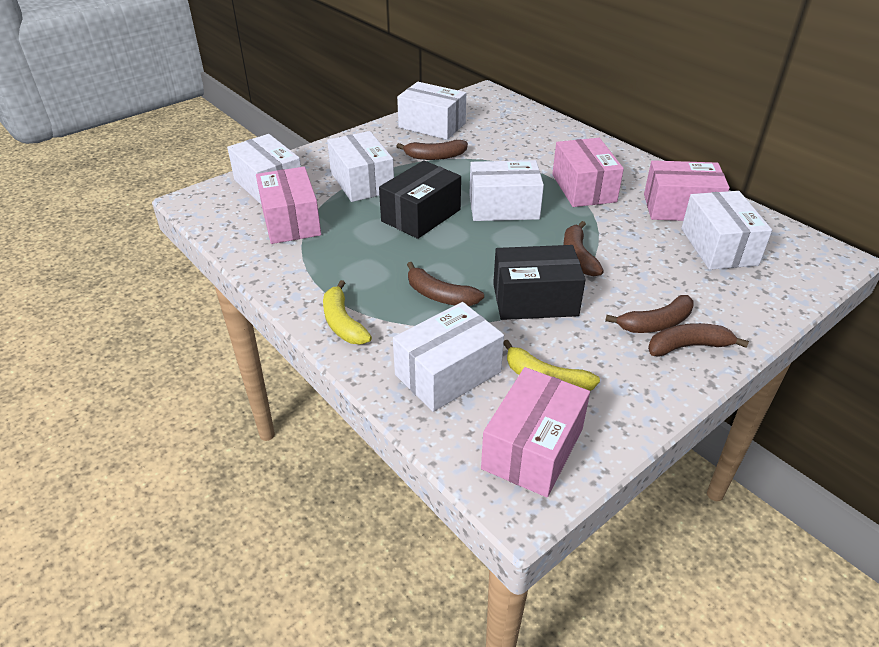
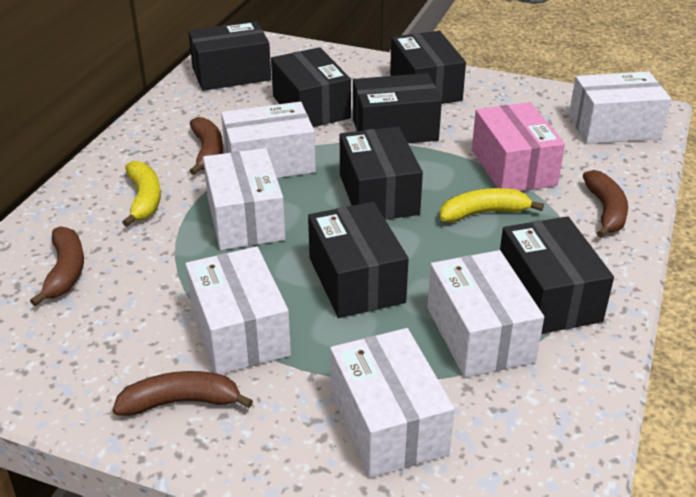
black box: 2 -> 7
brown banana: 5 -> 4
pink box: 4 -> 1

